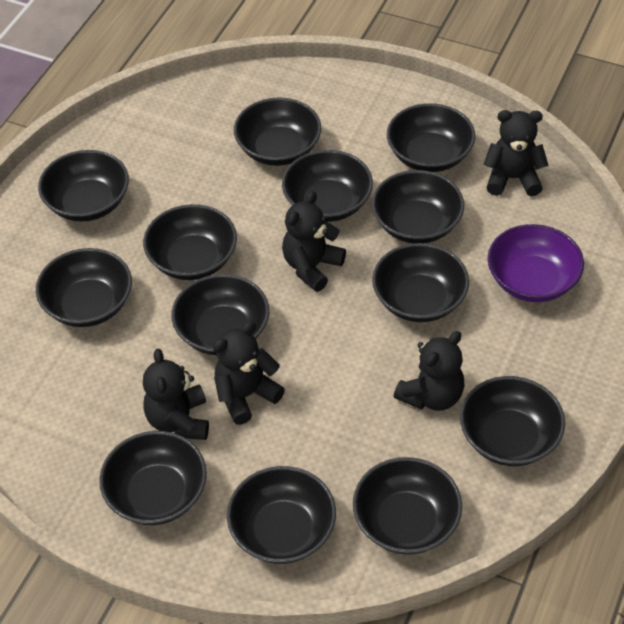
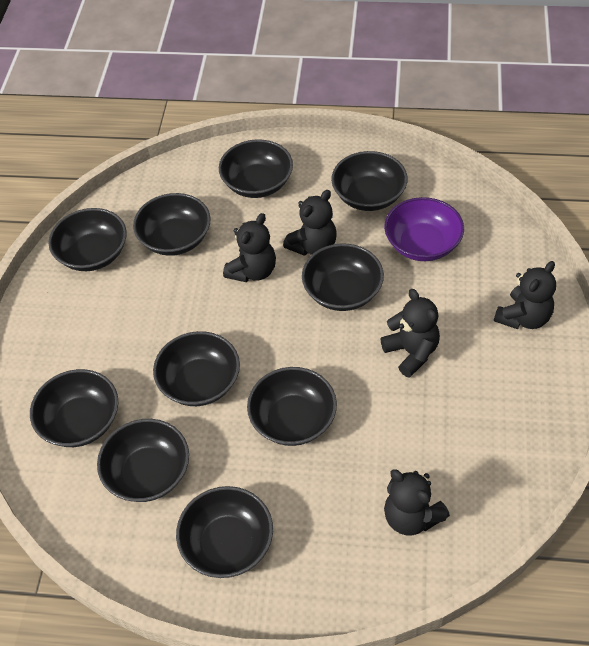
black bowl: 13 -> 10

